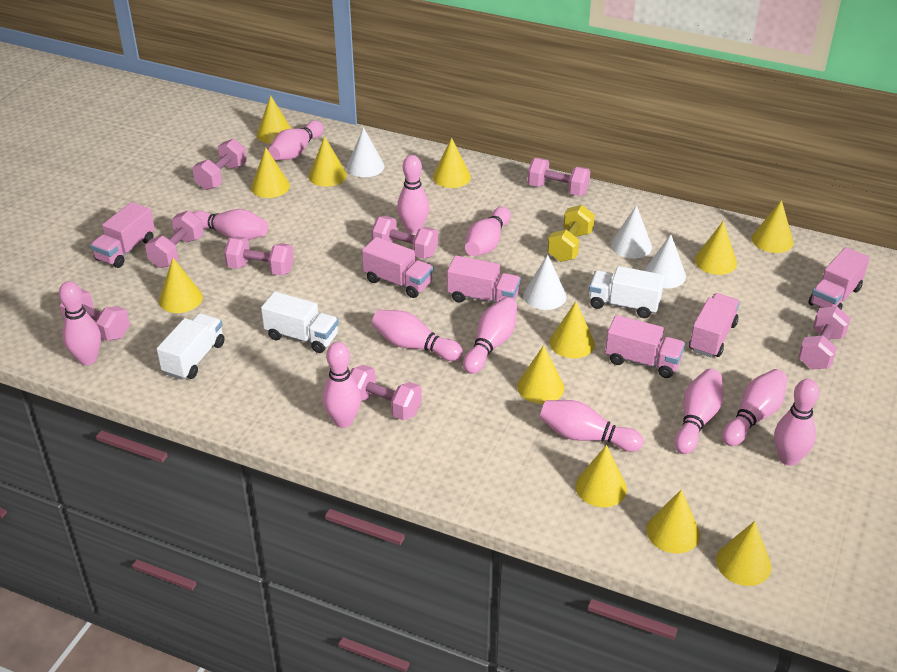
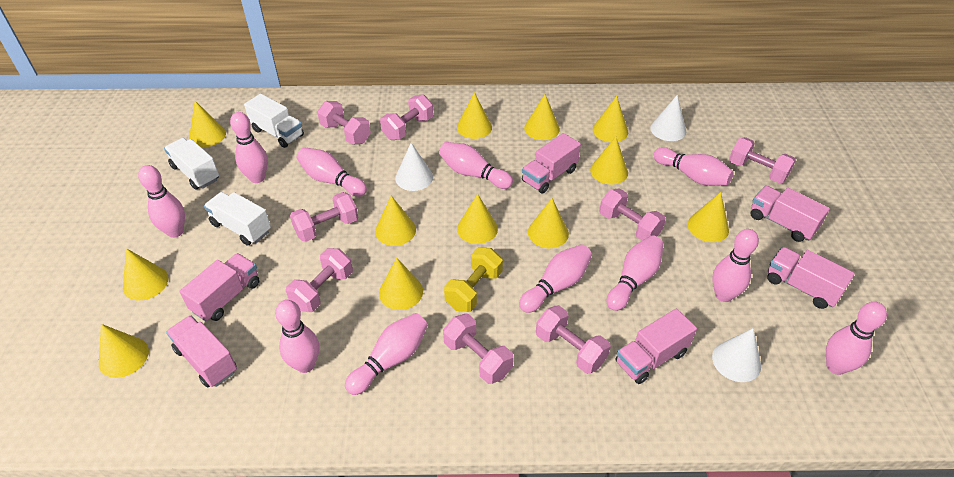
pink bowling pin: 12 -> 11
white cone: 4 -> 3

